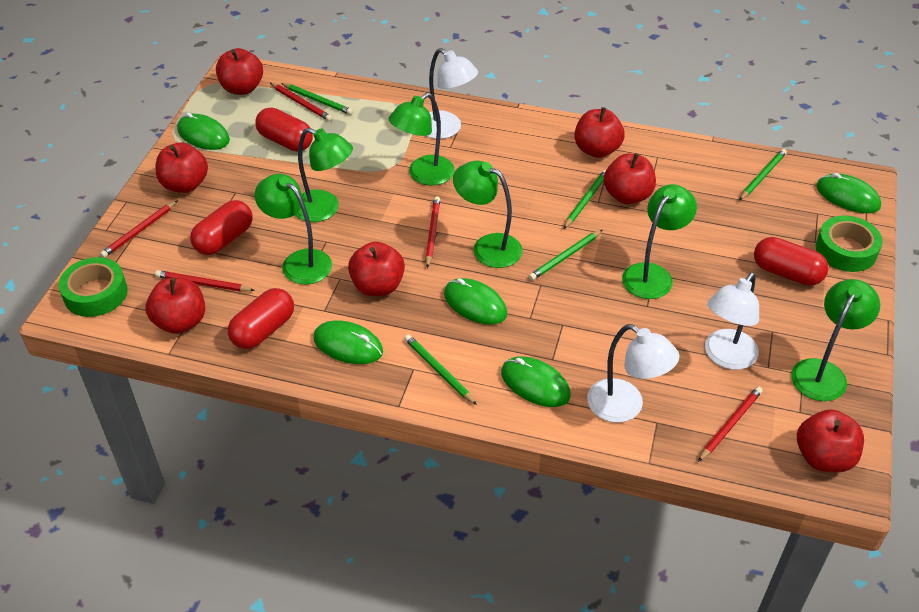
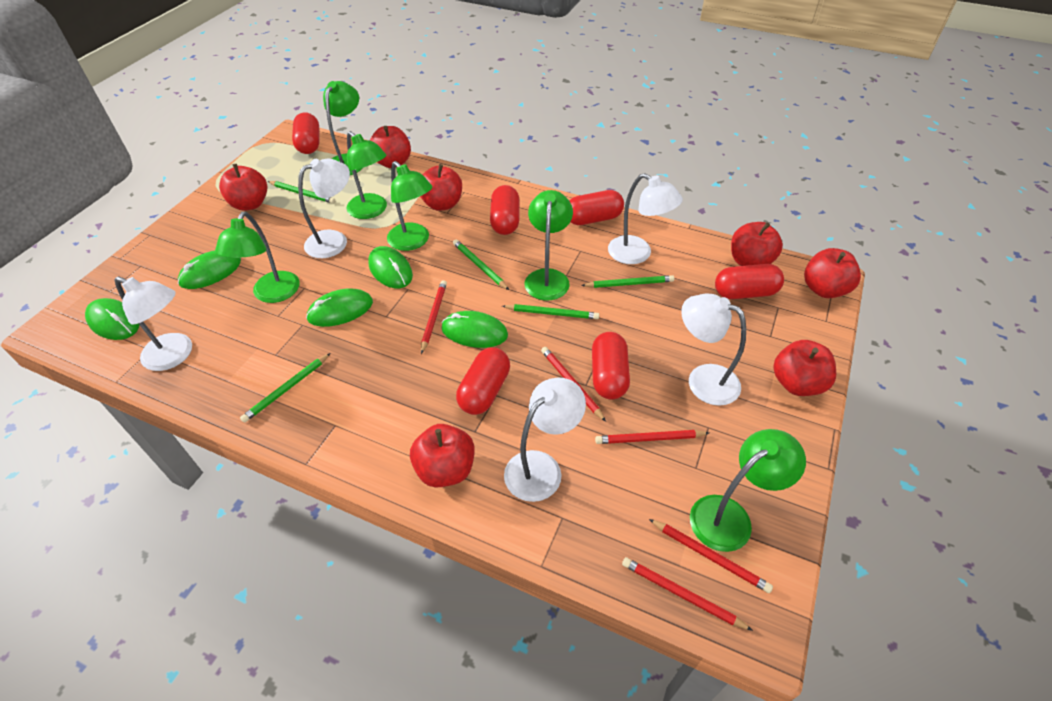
green tape: 2 -> 0
red capsule: 4 -> 6
white lamp: 3 -> 5

